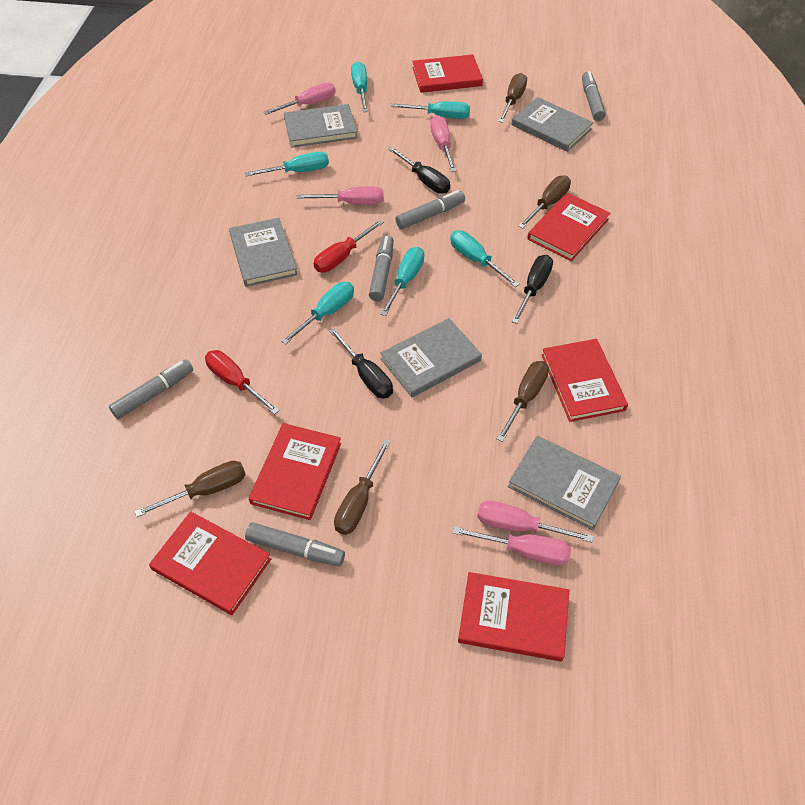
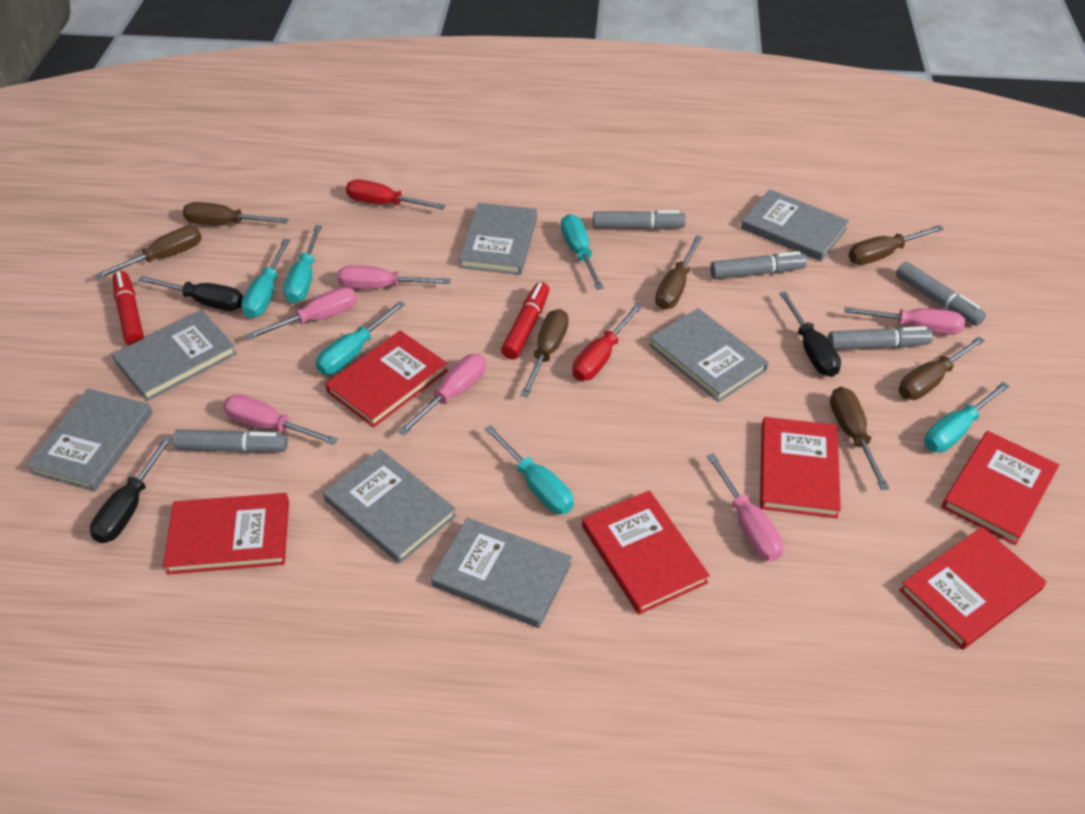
brown screwdriver: 5 -> 7
grey book: 5 -> 7
pink screwdriver: 5 -> 6
red marker: 0 -> 2

